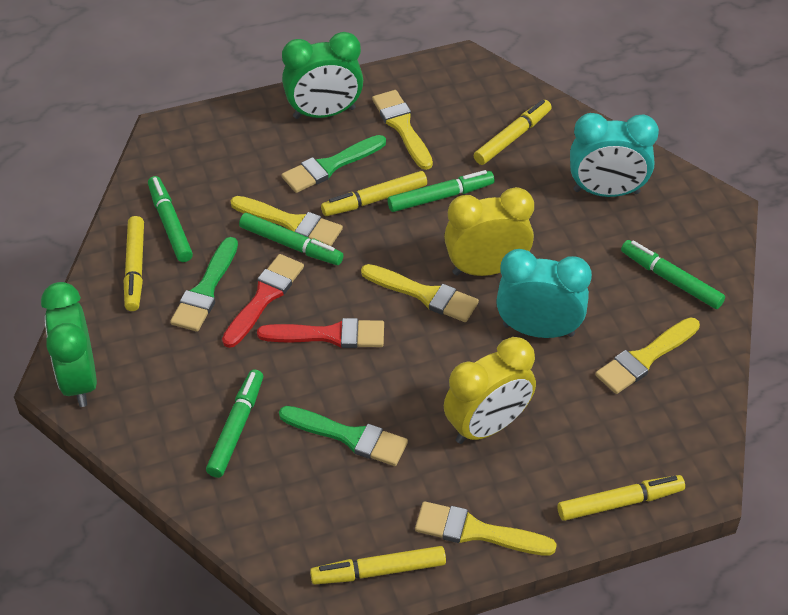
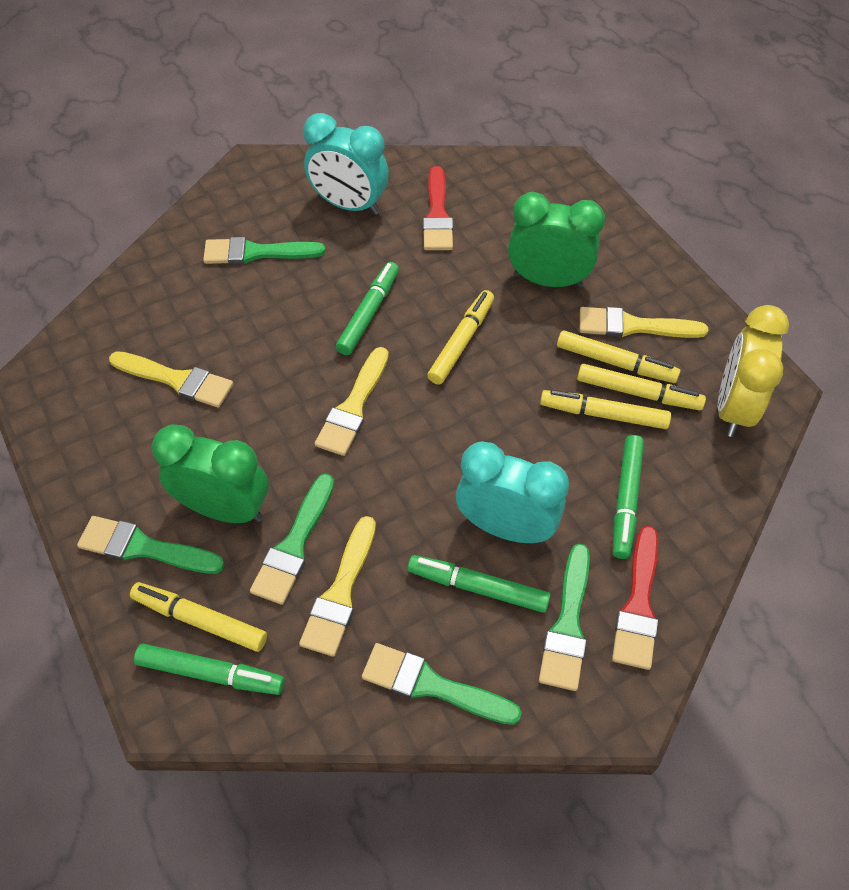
green brush: 3 -> 5
green marker: 5 -> 4
yellow brush: 5 -> 4
yellow clock: 2 -> 1

